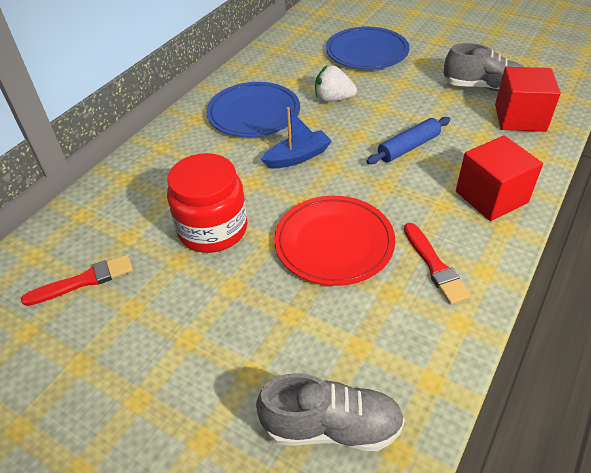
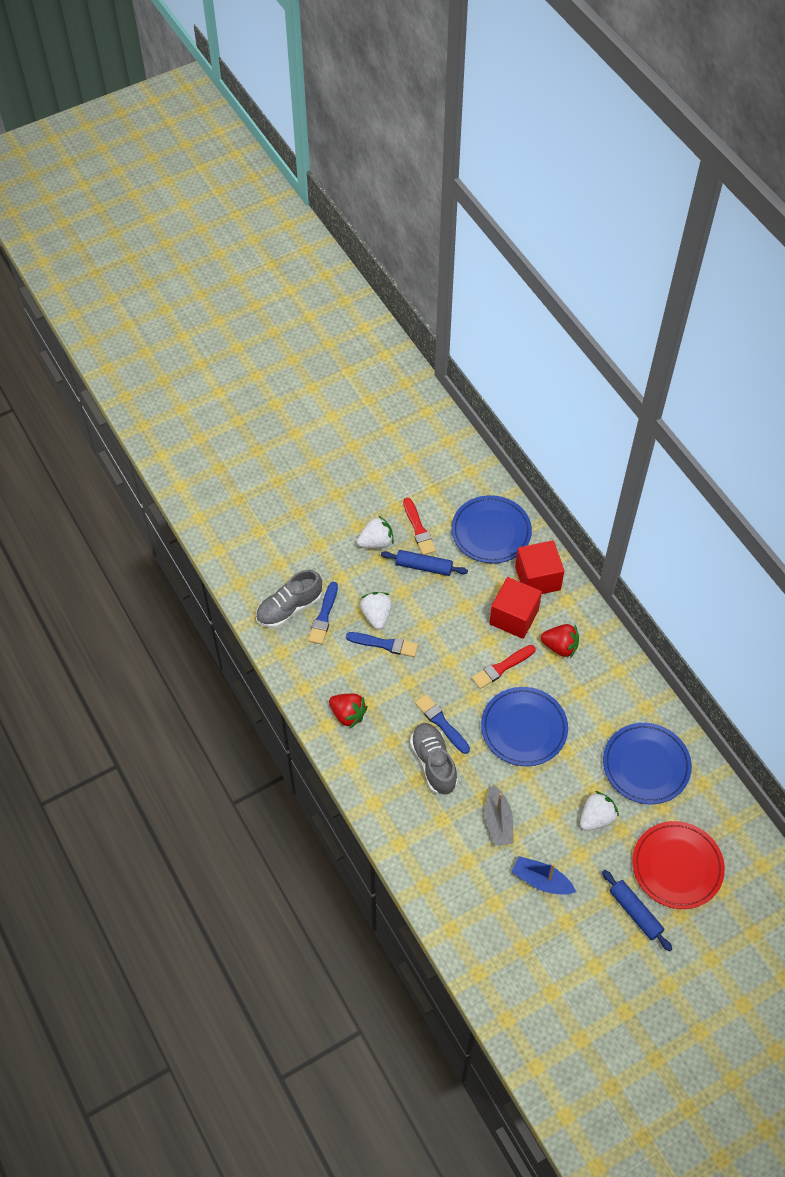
blue brush: 0 -> 3
blue plate: 2 -> 3
blue rolling pin: 1 -> 2
grey boat: 0 -> 1
red jar: 1 -> 0
red strawberry: 0 -> 2
white strawberry: 1 -> 3

